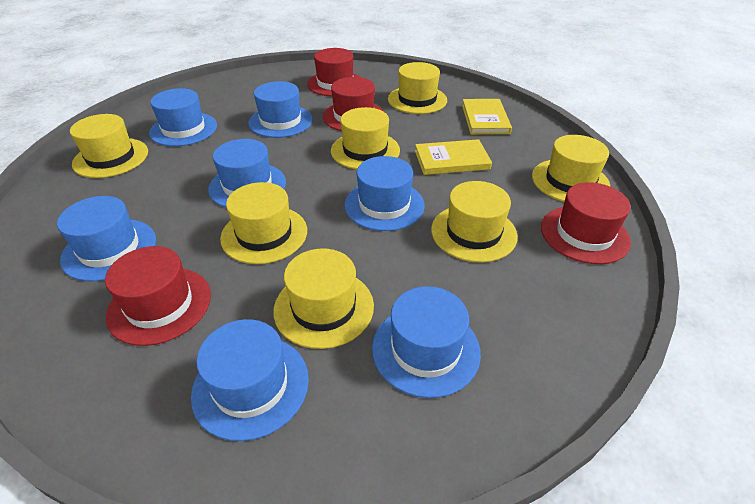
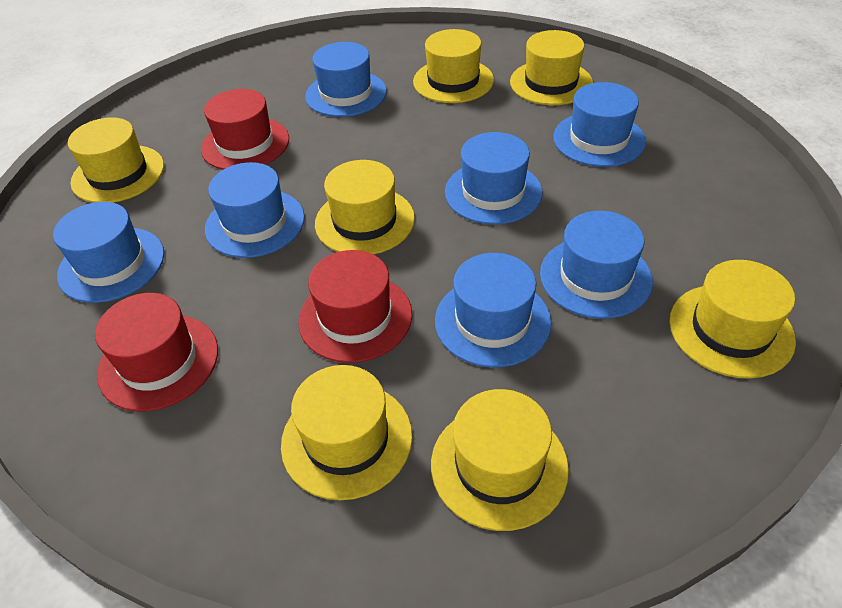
red hat: 4 -> 3
yellow book: 2 -> 0

